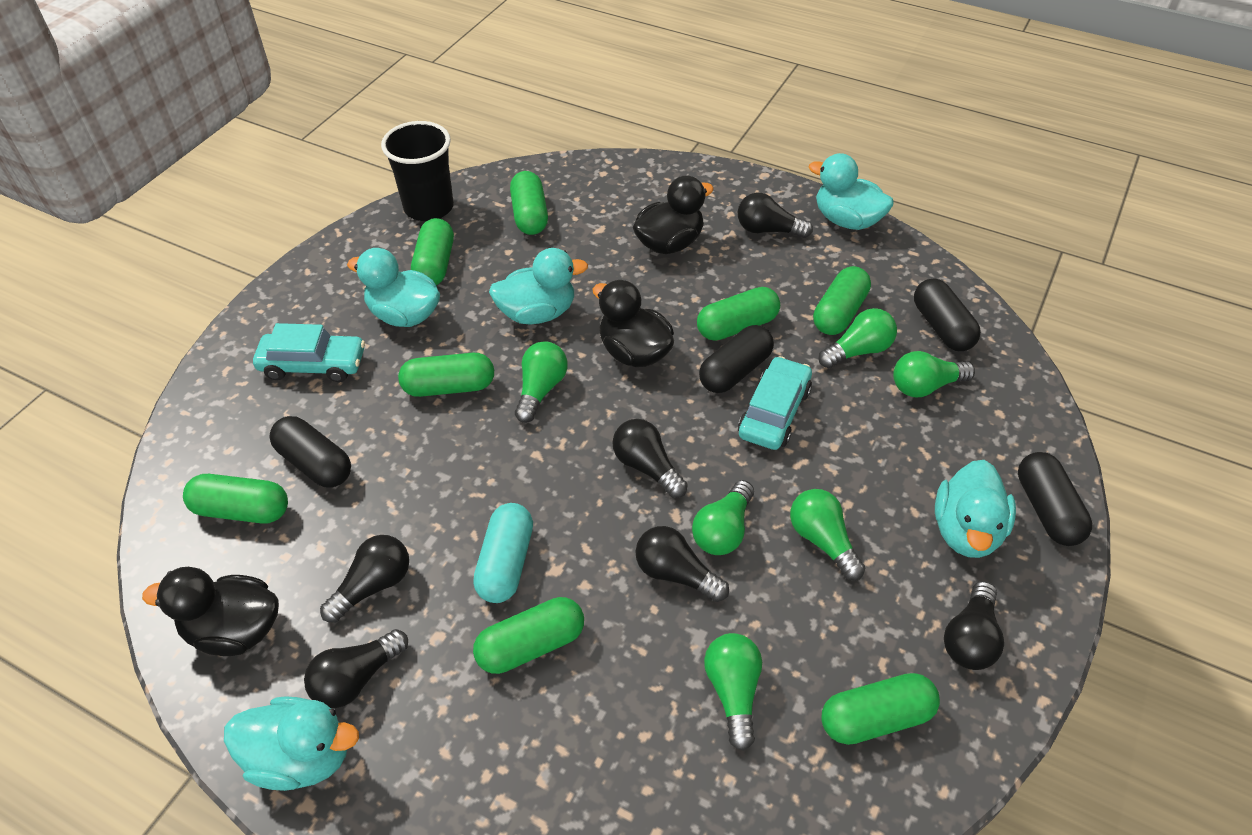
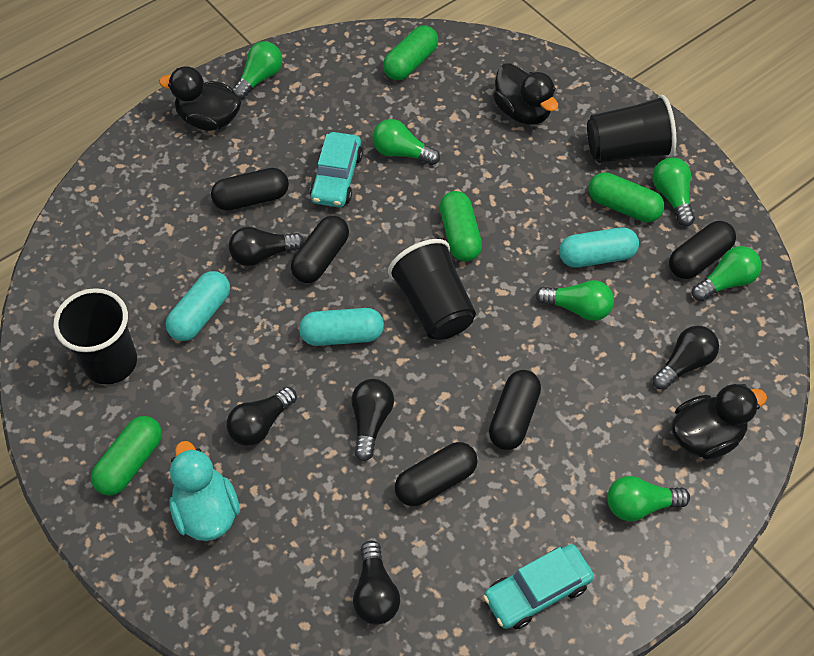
black capsule: 4 -> 5
black cup: 1 -> 3
black light bulb: 6 -> 5
green capsule: 8 -> 4
turquoise capsule: 1 -> 3
turquoise duck: 5 -> 1

